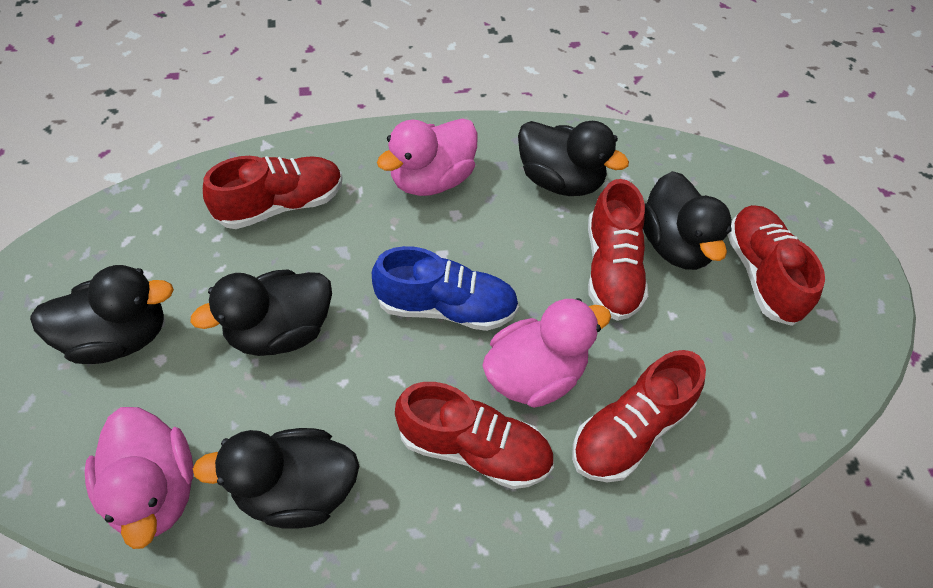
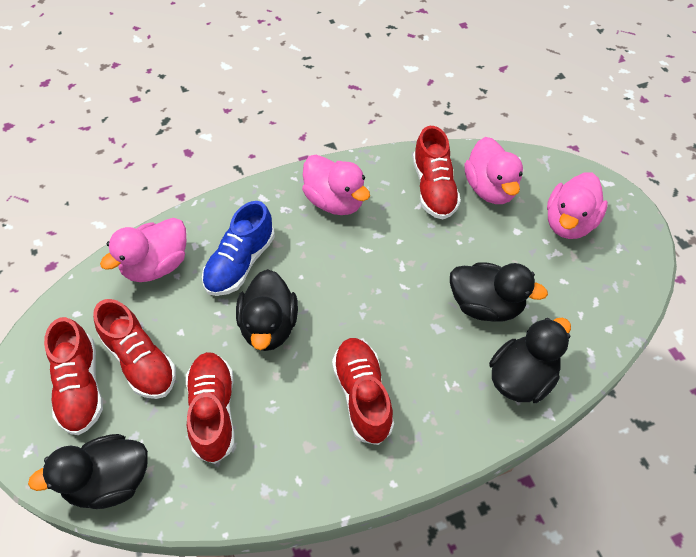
black duck: 5 -> 4
pink duck: 3 -> 4

